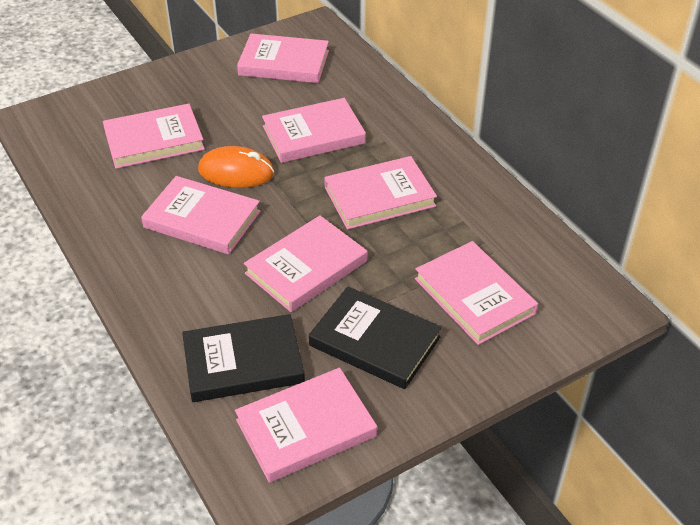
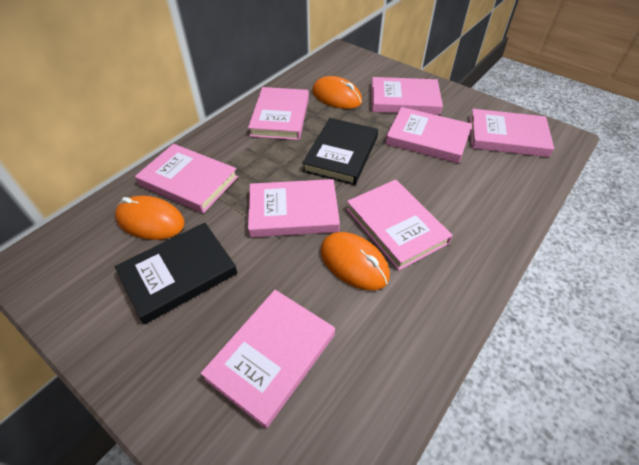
orange mouse: 1 -> 3

